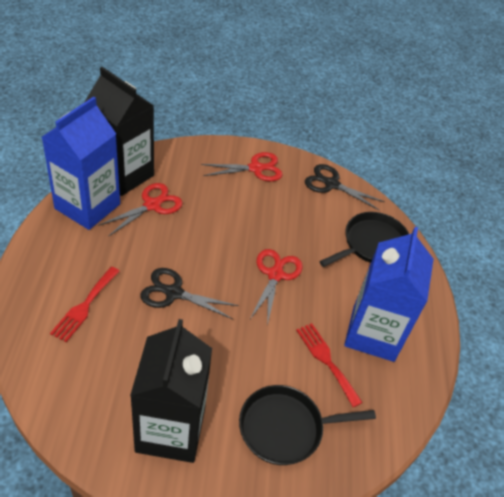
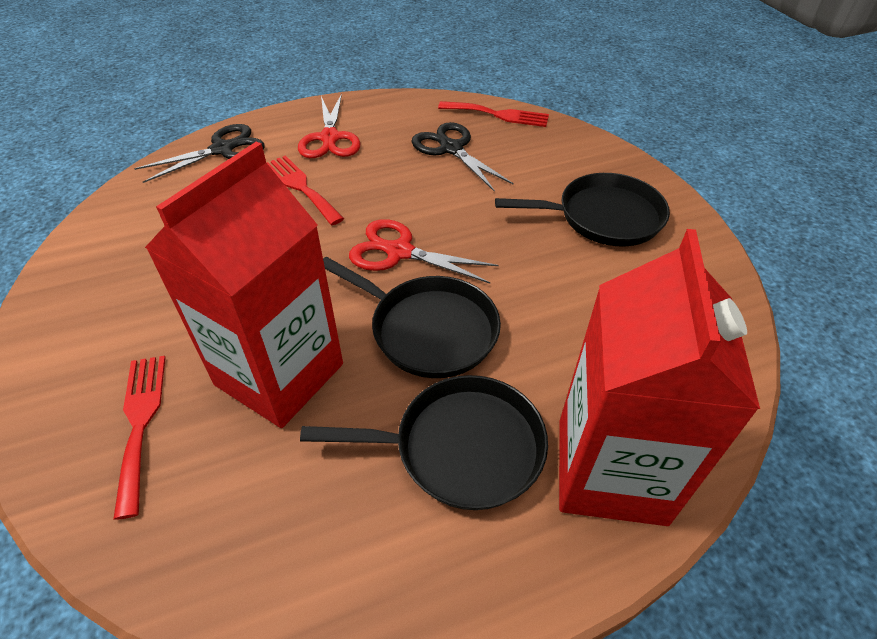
black carton: 2 -> 0
black pan: 2 -> 3
blue carton: 2 -> 0
red carton: 0 -> 2
red fork: 2 -> 3
red scissors: 3 -> 2

